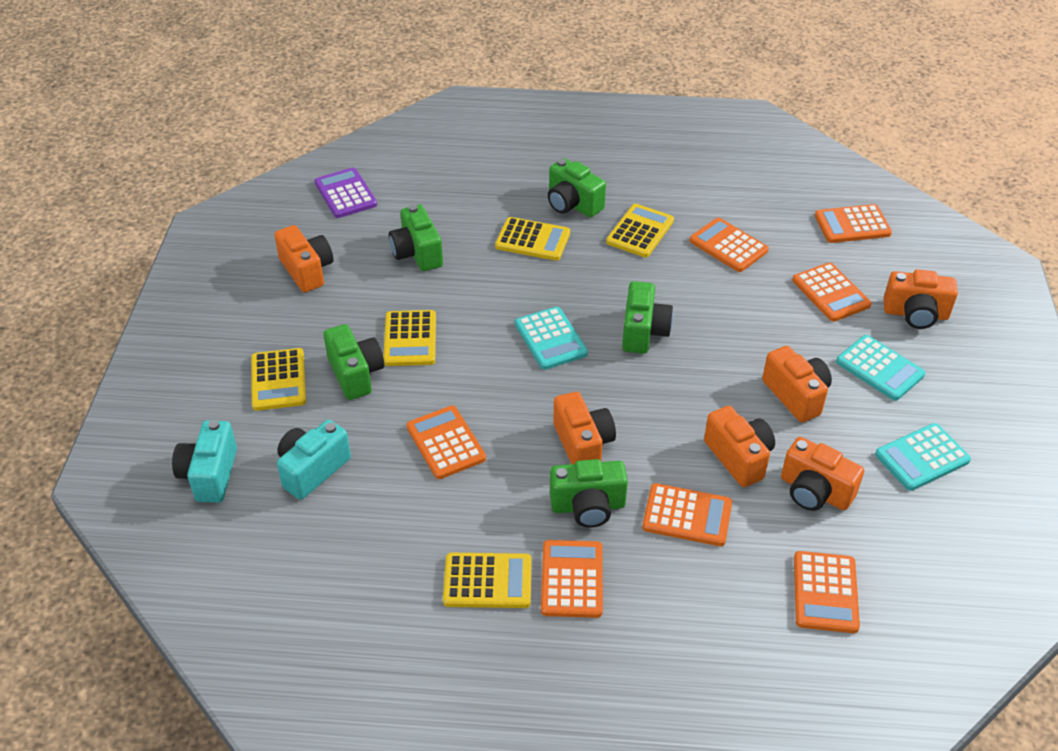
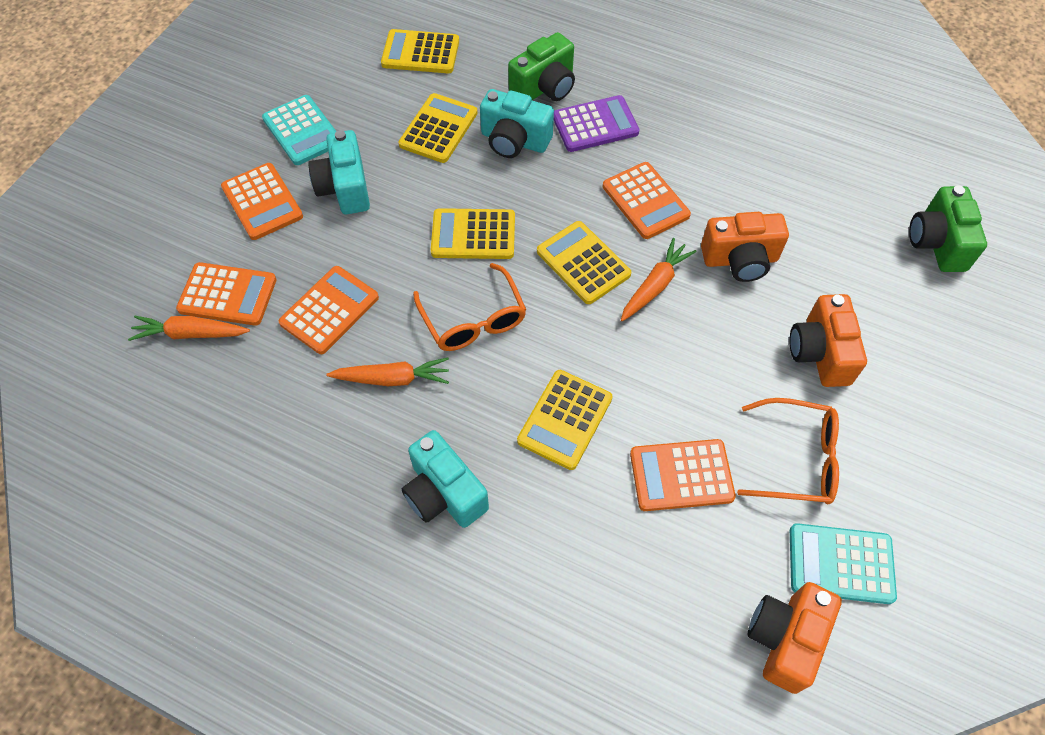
green camera: 5 -> 2
orange calculator: 7 -> 5
orange camera: 6 -> 3
orange carrot: 0 -> 3
orange glasses: 0 -> 2
turquoise calculator: 3 -> 2
turquoise camera: 2 -> 3

